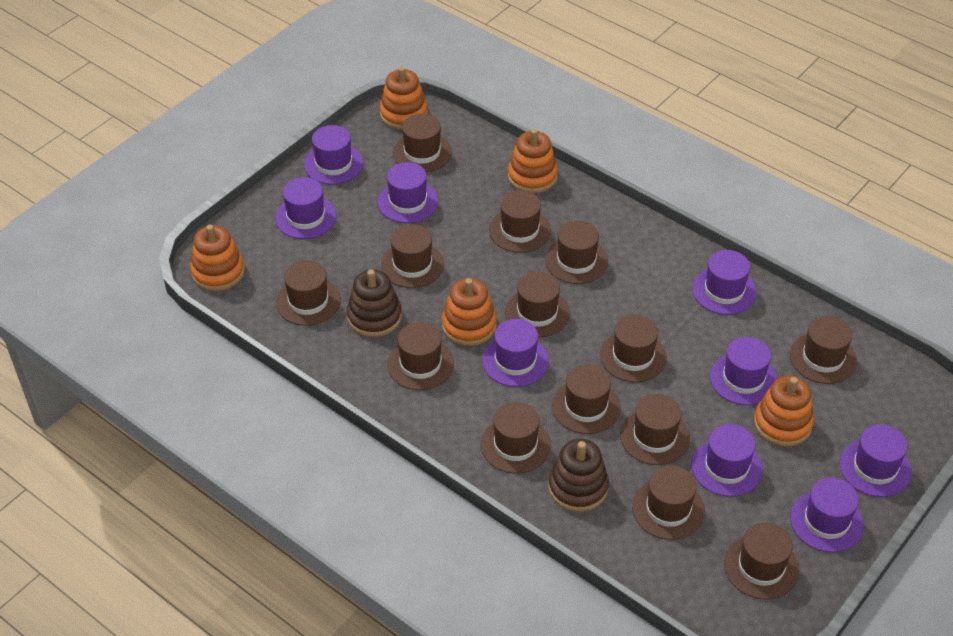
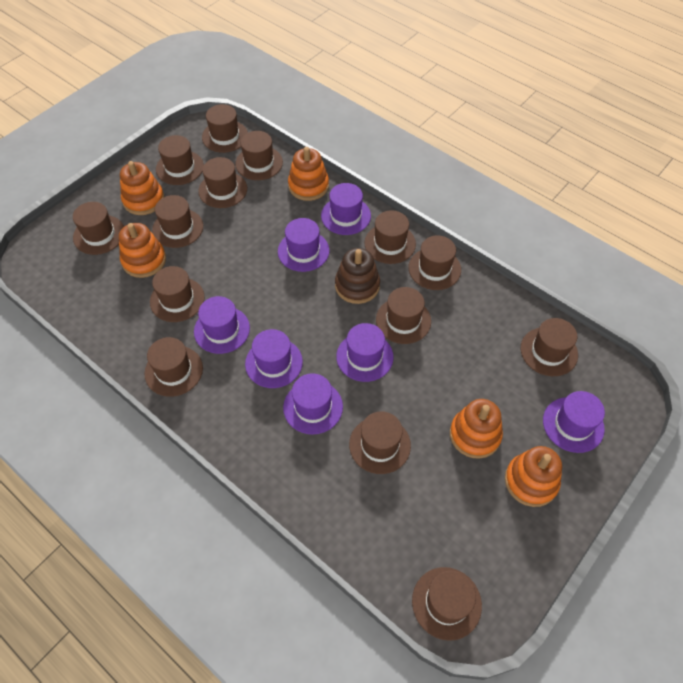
brown stacking toy: 2 -> 1
purple hat: 9 -> 7

